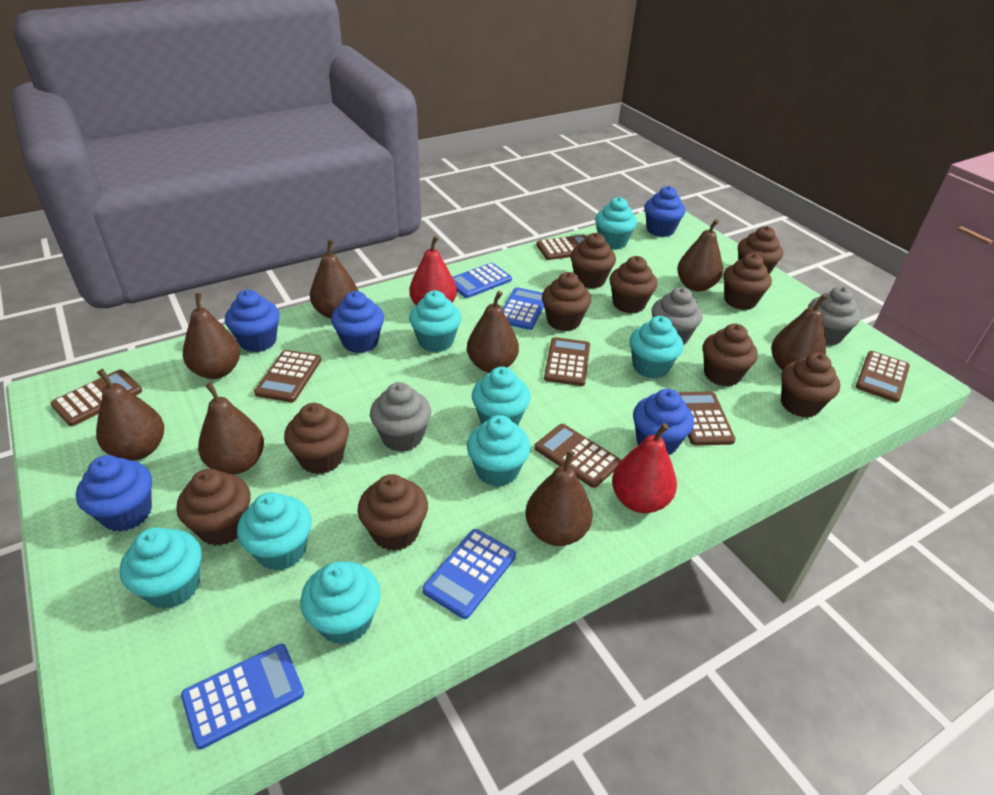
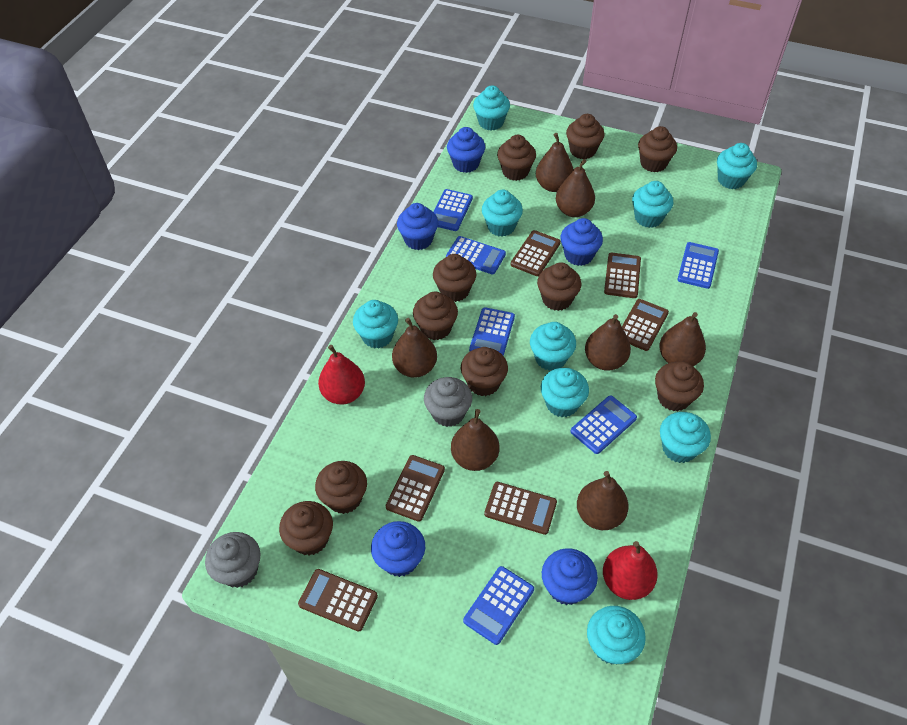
blue calculator: 4 -> 6
brown calculator: 7 -> 6
brown pear: 8 -> 7
grey cupcake: 3 -> 2
turquoise cupcake: 8 -> 9

